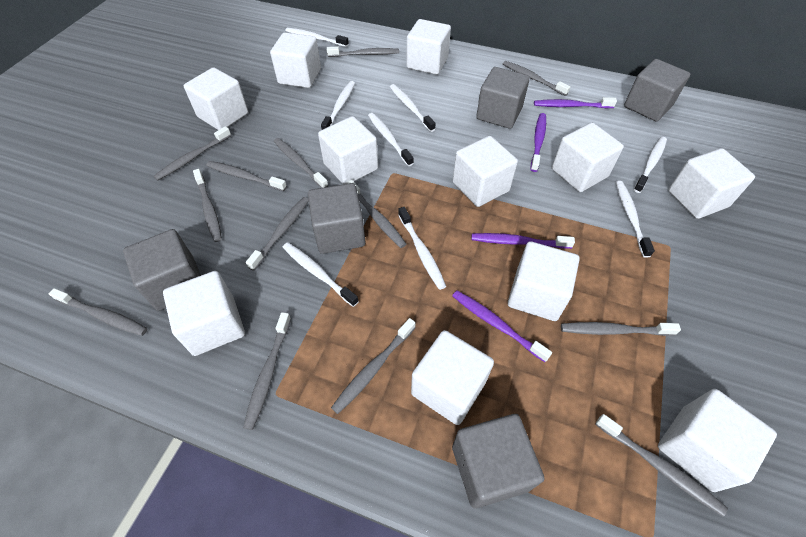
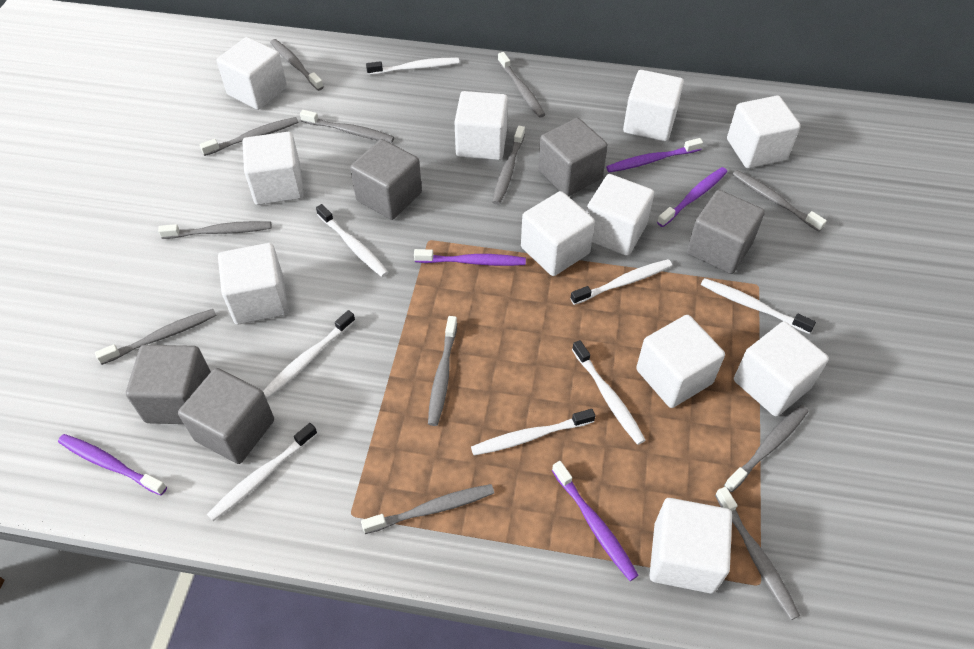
grey toothbrush: 13 -> 12
purple toothbrush: 4 -> 5

